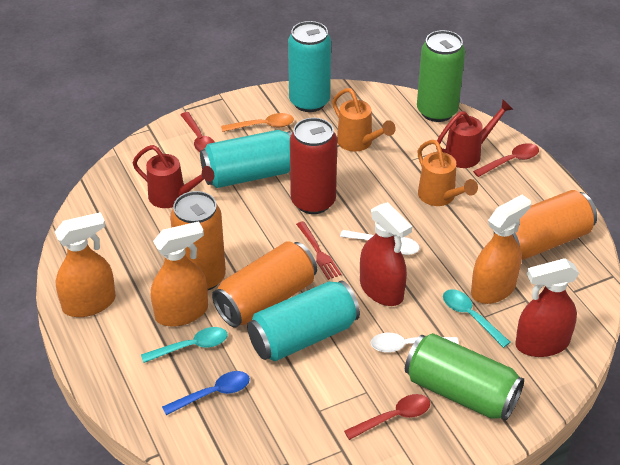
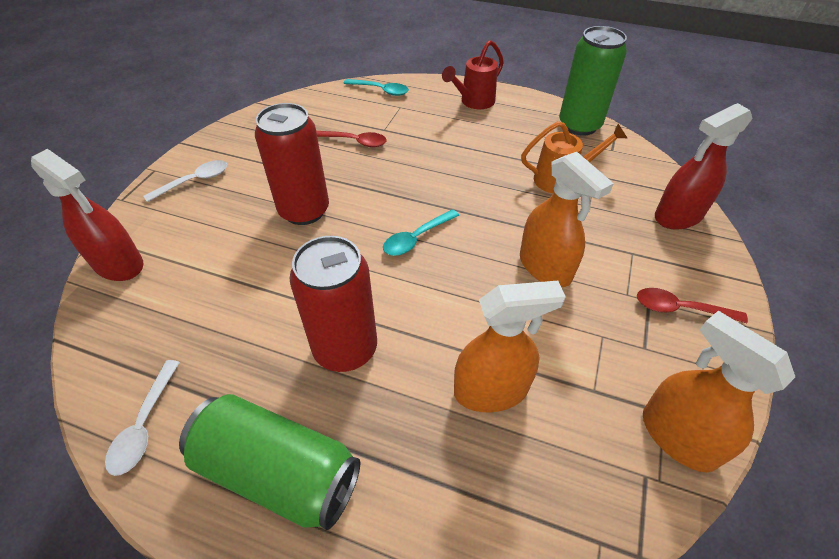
blue spoon: 1 -> 0
orange can: 3 -> 0
orange spoon: 1 -> 0
orange watering can: 2 -> 1
red can: 1 -> 2
red fork: 1 -> 0
red spoon: 3 -> 2
red watering can: 2 -> 1
turquoise can: 3 -> 0

